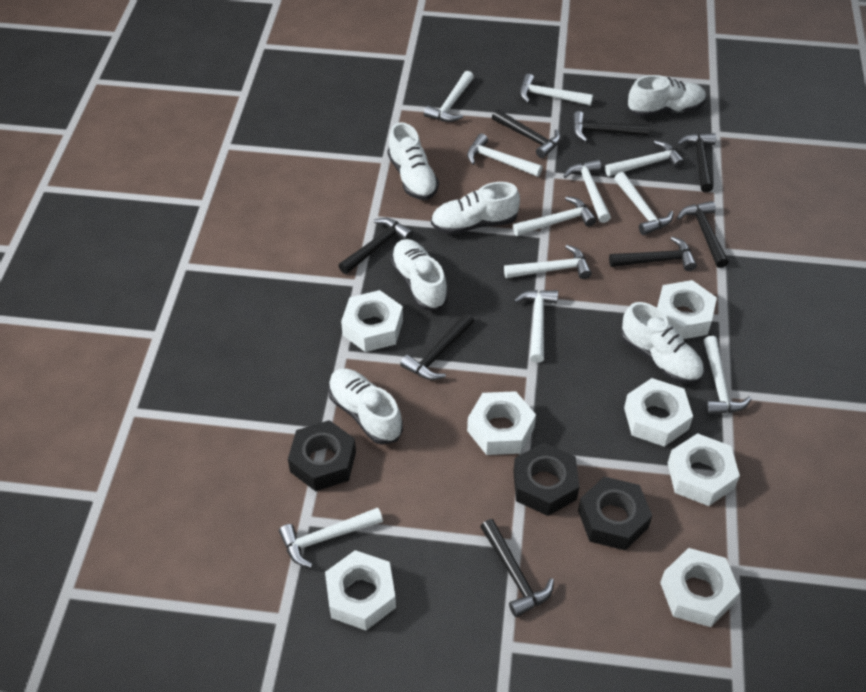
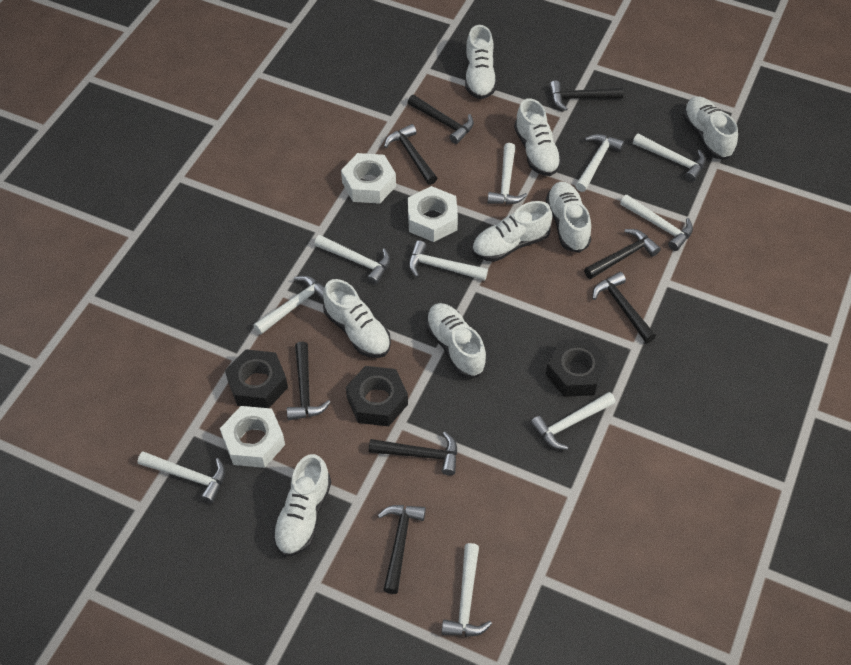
white hammer: 11 -> 10
white nut: 7 -> 3
white shoe: 6 -> 8

